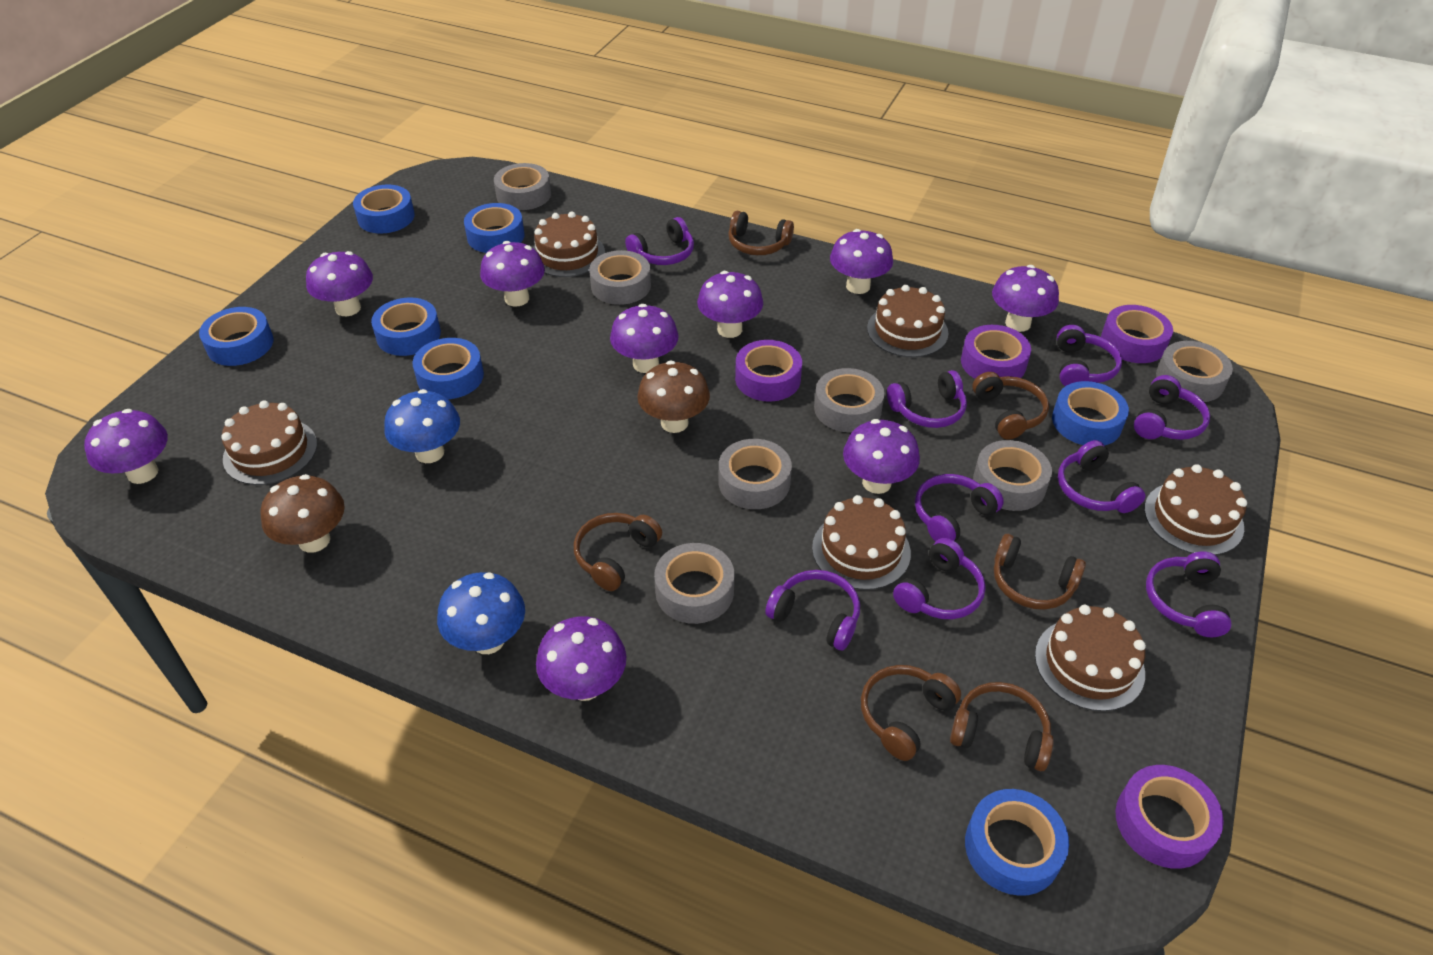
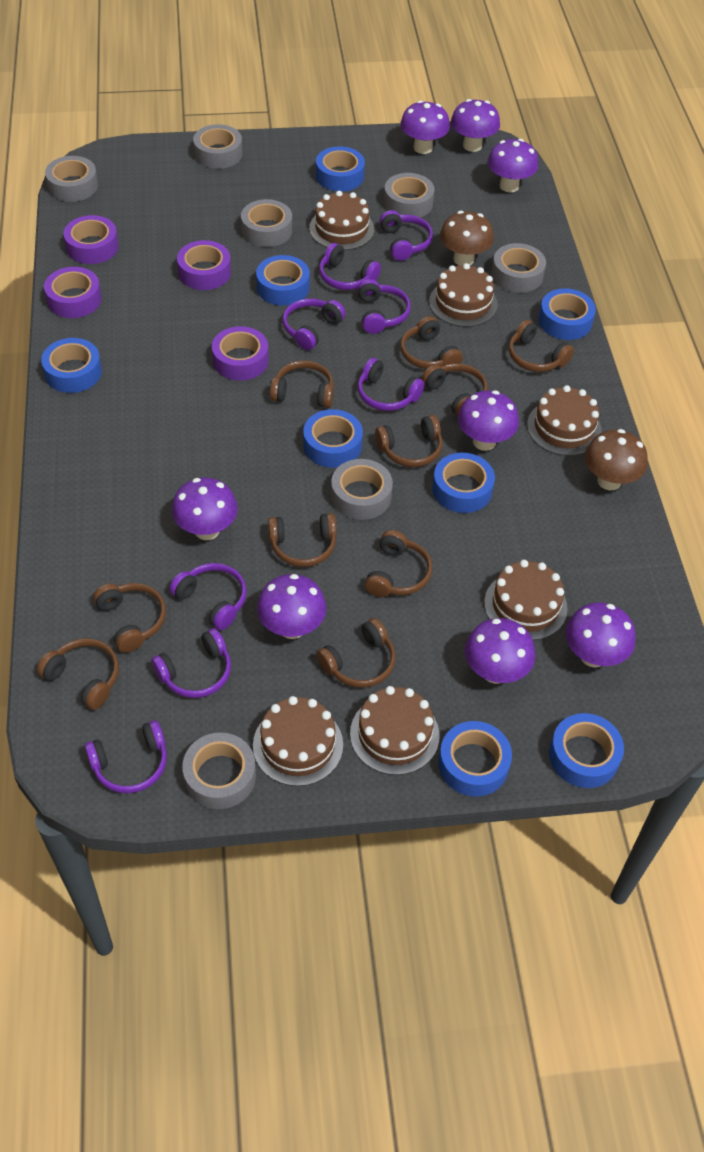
blue mushroom: 2 -> 0
blue tape: 7 -> 8
brown headphones: 6 -> 10
purple headphones: 9 -> 8
purple mushroom: 9 -> 8

